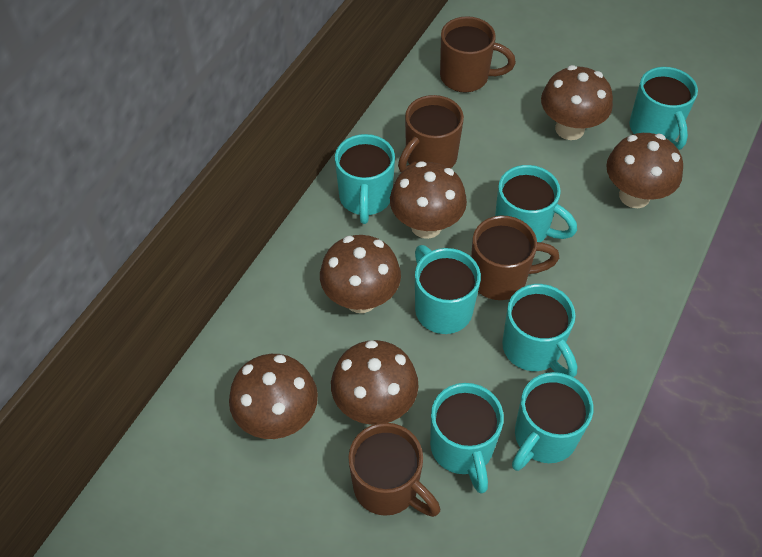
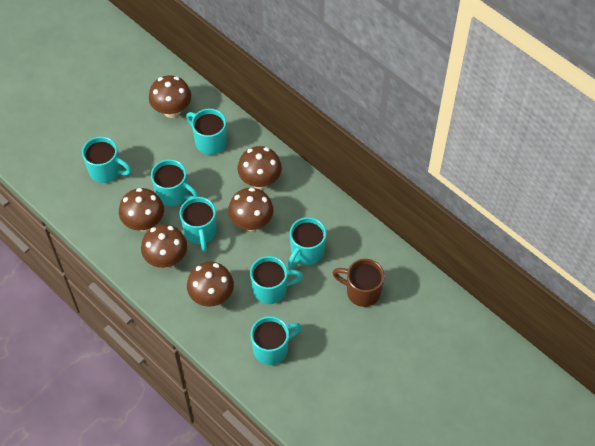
brown mug: 4 -> 1

